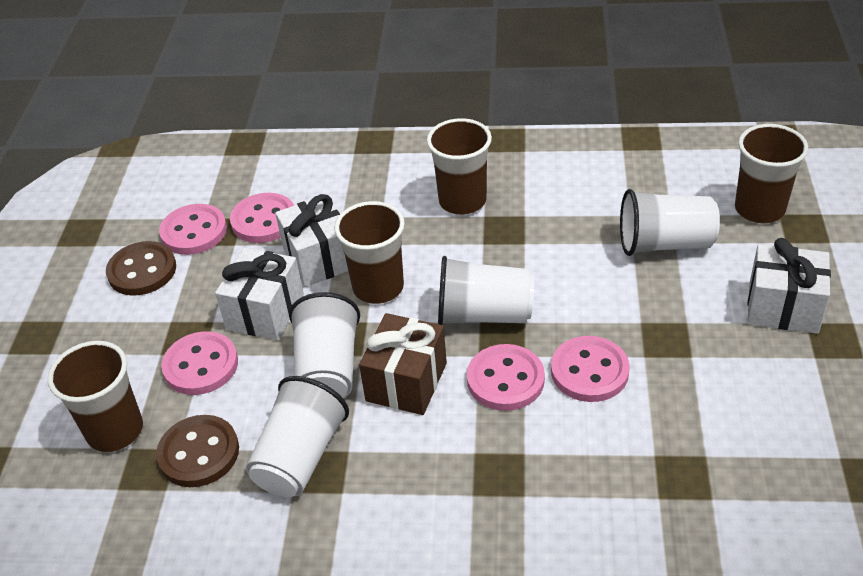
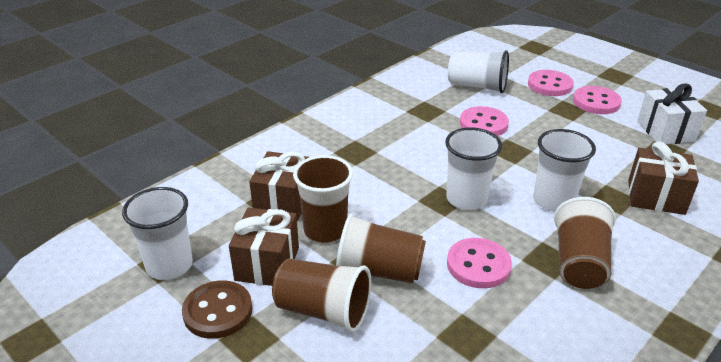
brown button: 2 -> 1
brown gift: 1 -> 3
pink button: 5 -> 4
white gift: 3 -> 1

